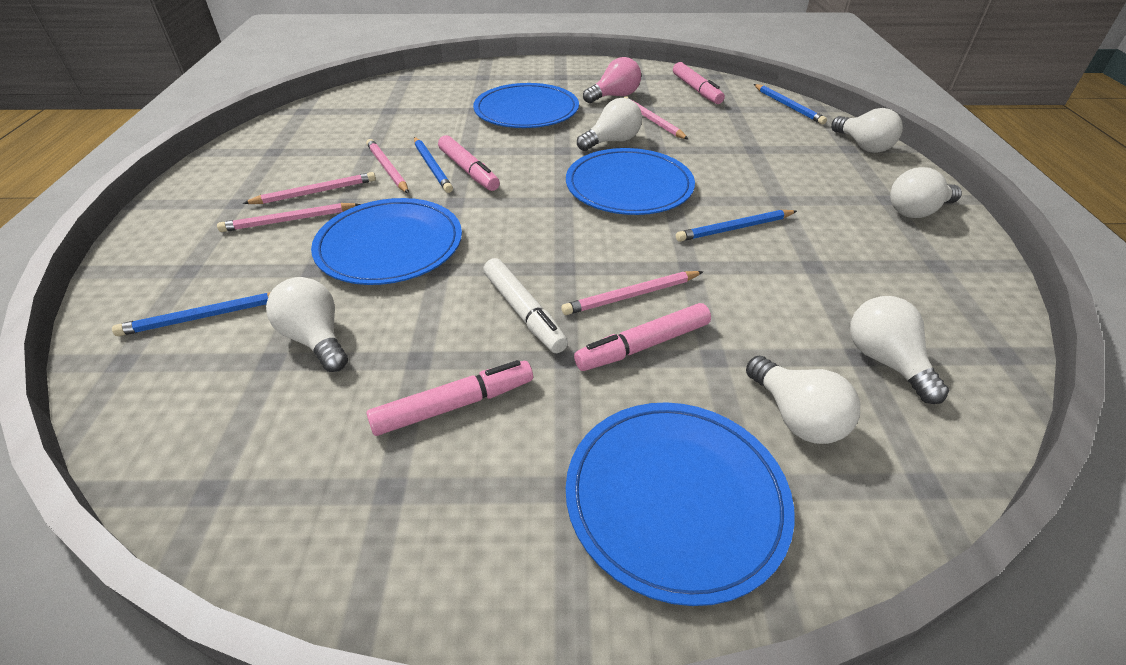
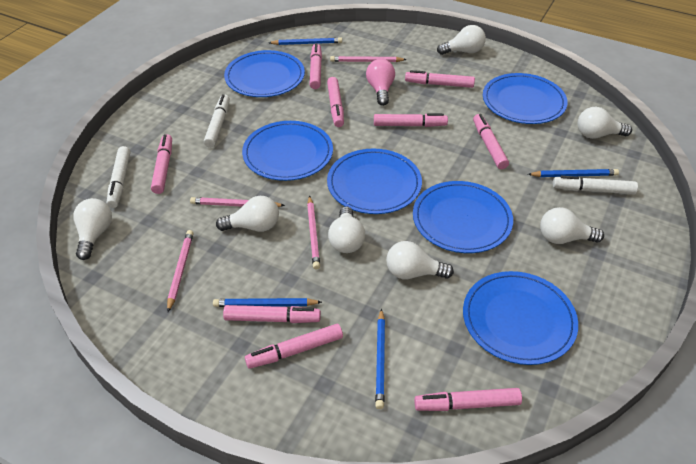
blue plate: 4 -> 6
pink marker: 4 -> 9
pink pencil: 5 -> 4
white light bulb: 6 -> 7
white marker: 1 -> 3

